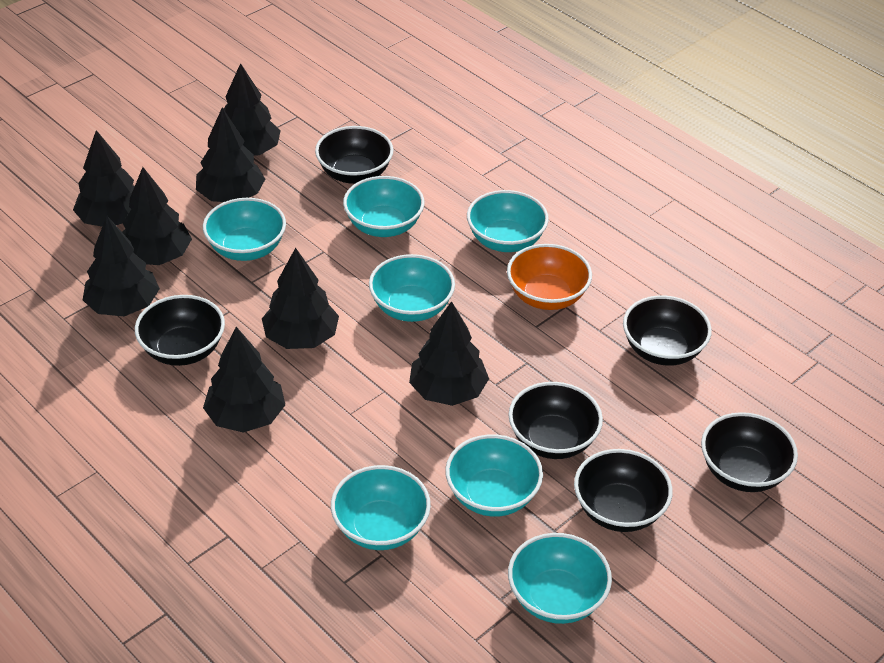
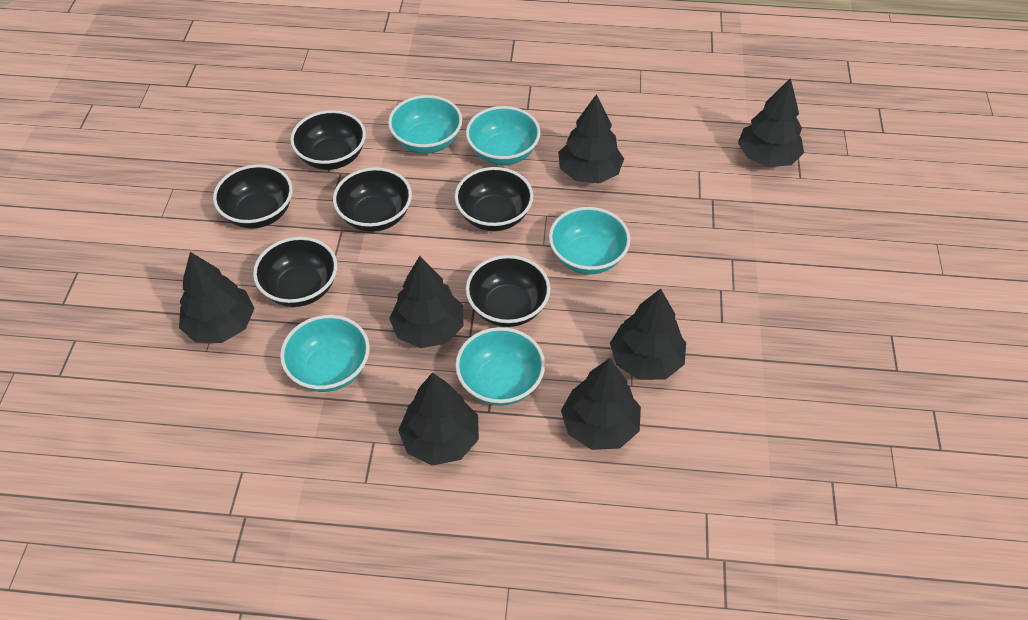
black tree: 8 -> 7
orange bowl: 1 -> 0
turquoise bowl: 7 -> 5

